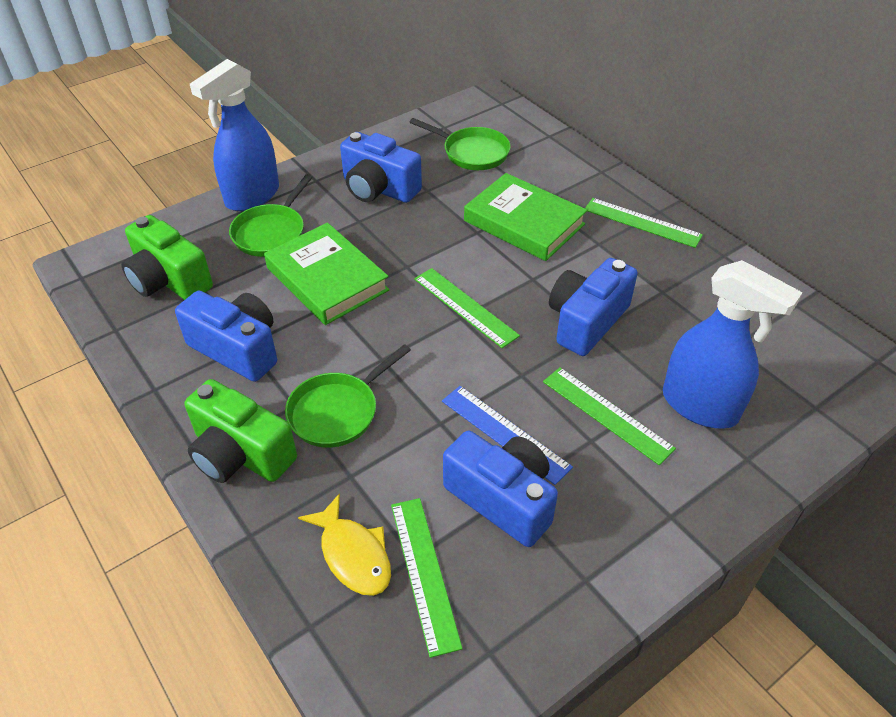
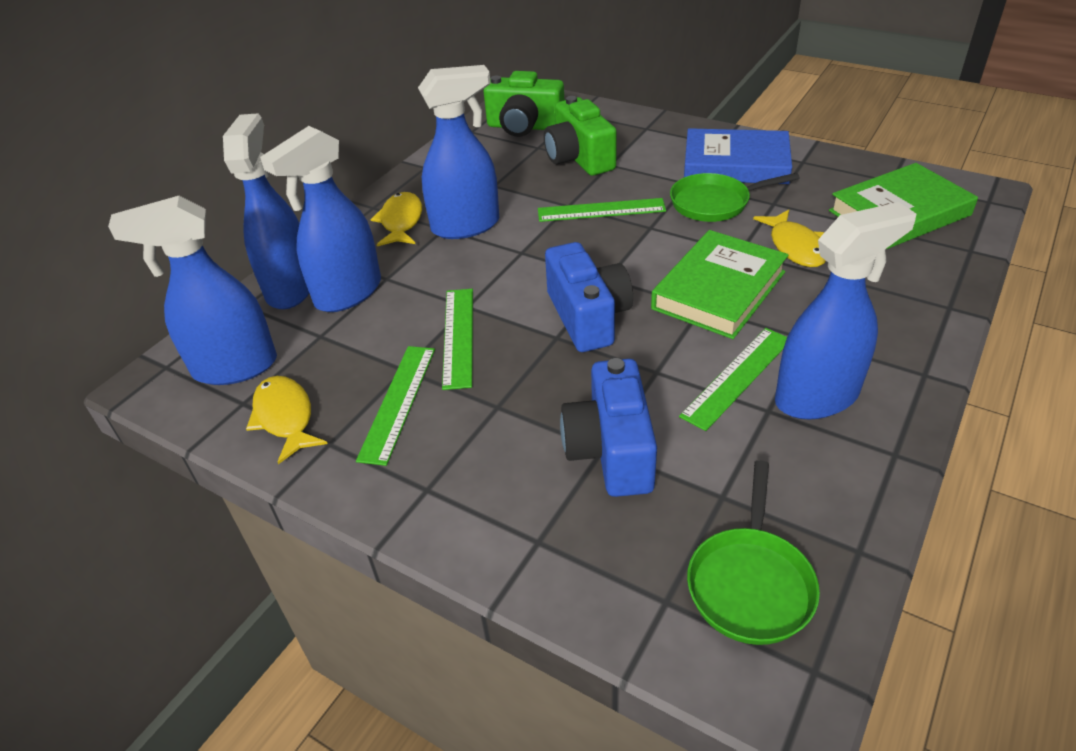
blue book: 0 -> 1
blue camera: 4 -> 2
blue ruler: 1 -> 0
blue spray bottle: 2 -> 5
green pan: 3 -> 2
yellow fish: 1 -> 3

